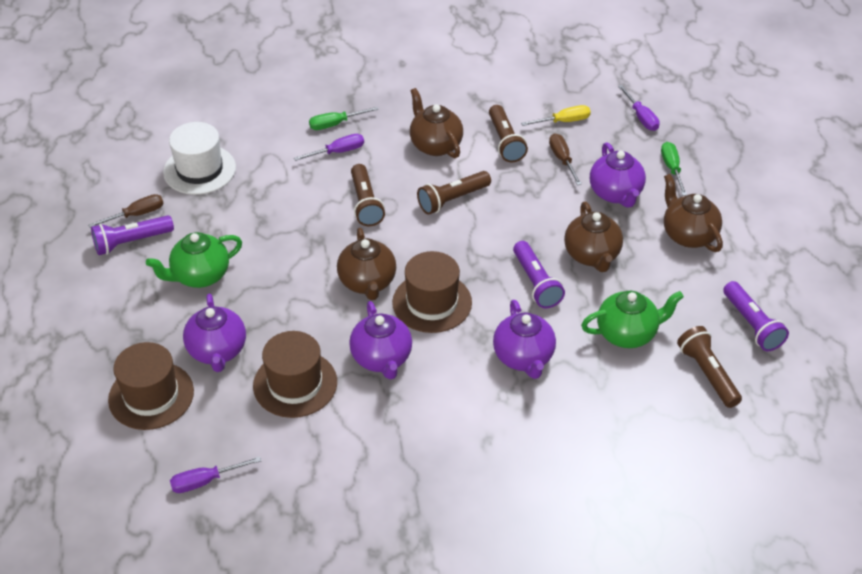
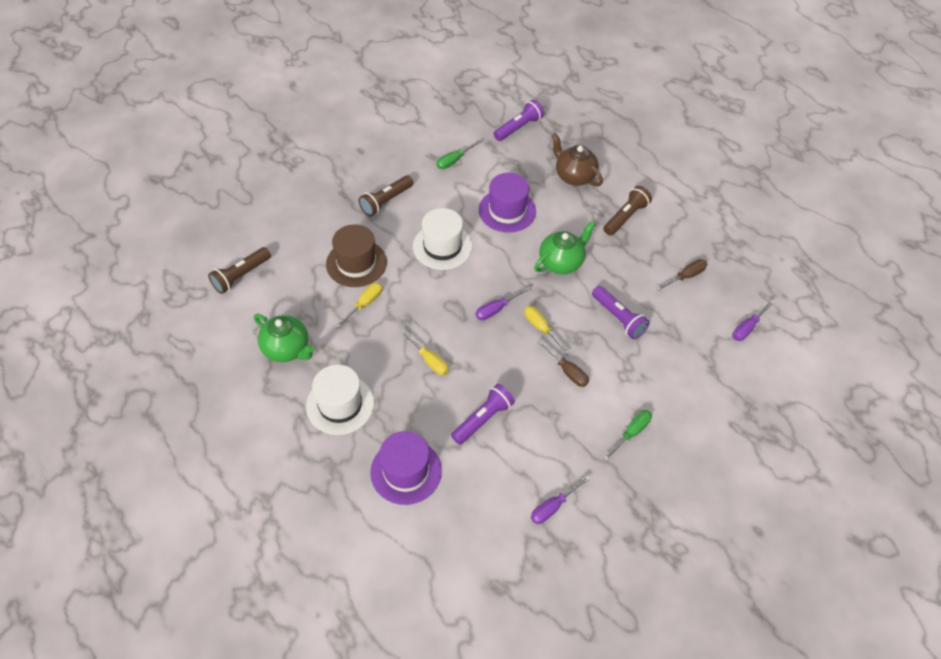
brown flashlight: 4 -> 3
brown hat: 3 -> 1
brown teapot: 4 -> 1
purple hat: 0 -> 2
purple teapot: 4 -> 0
white hat: 1 -> 2
yellow screwdriver: 1 -> 3

